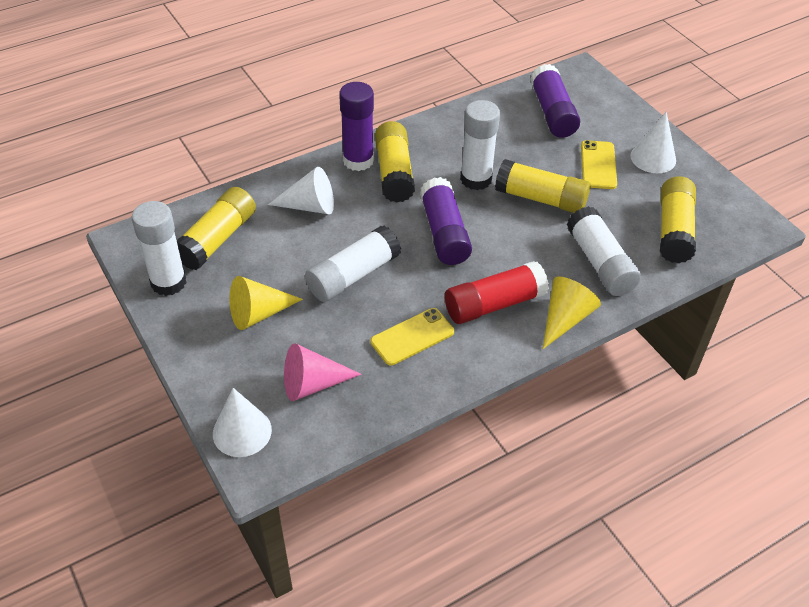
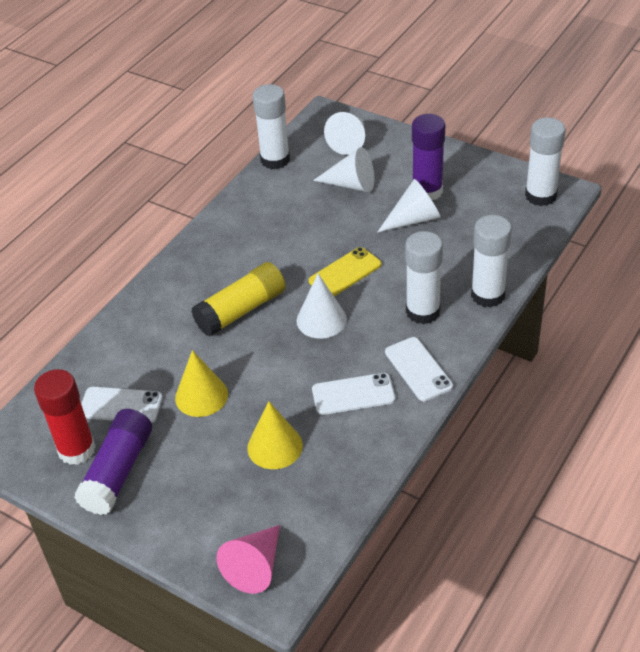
purple glue stick: 3 -> 2
white cone: 3 -> 4
white phone: 0 -> 3
yellow glue stick: 4 -> 1
yellow phone: 2 -> 1

